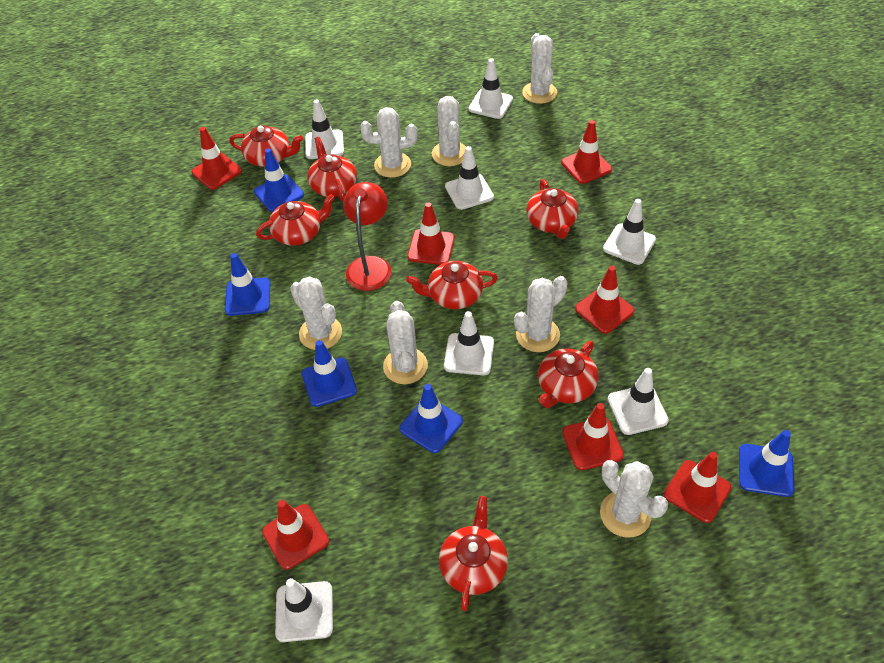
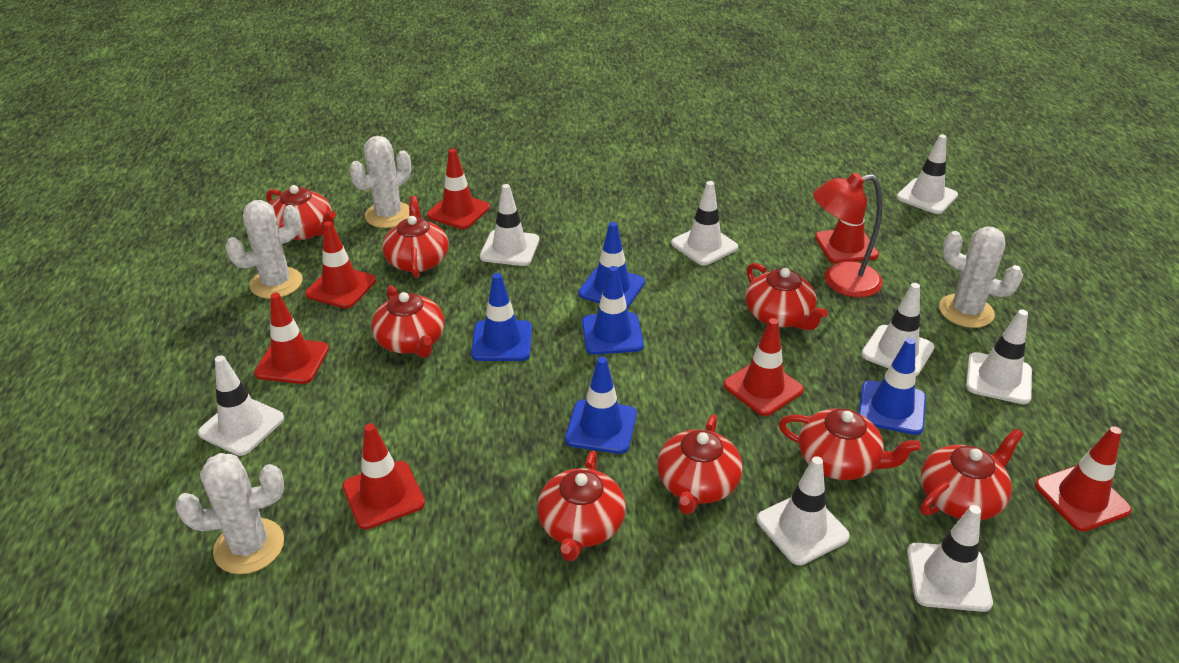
red teapot: 7 -> 8
white cactus: 7 -> 4
white traffic cone: 7 -> 8

